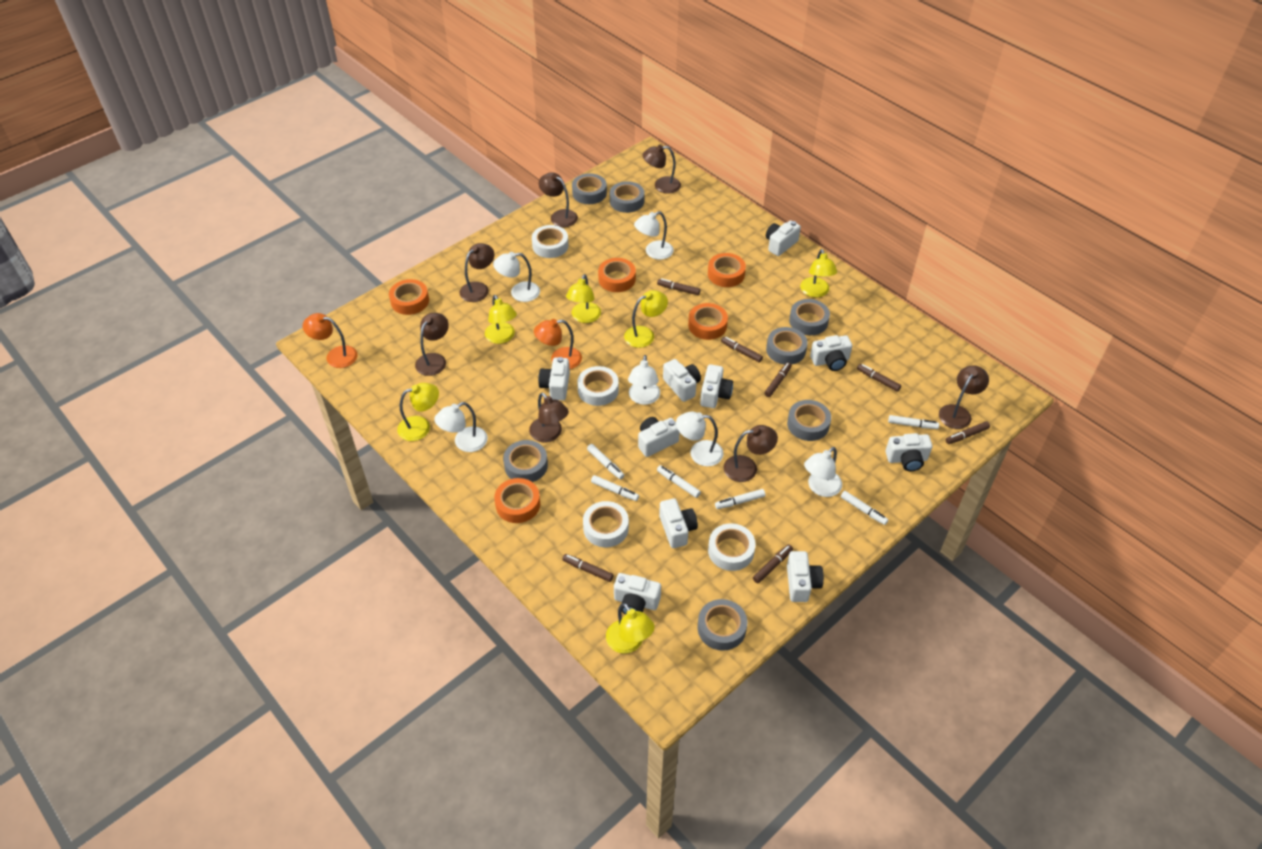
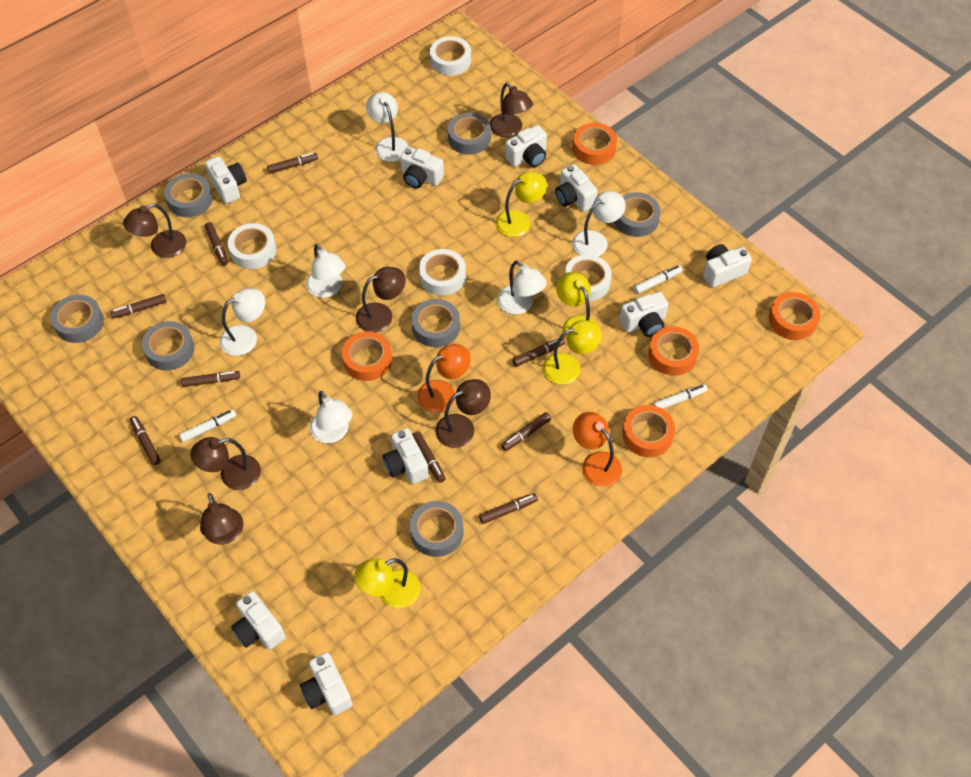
brown lamp: 7 -> 6
brown marker: 7 -> 9
white camera: 10 -> 9
white marker: 6 -> 3
yellow lamp: 6 -> 4

